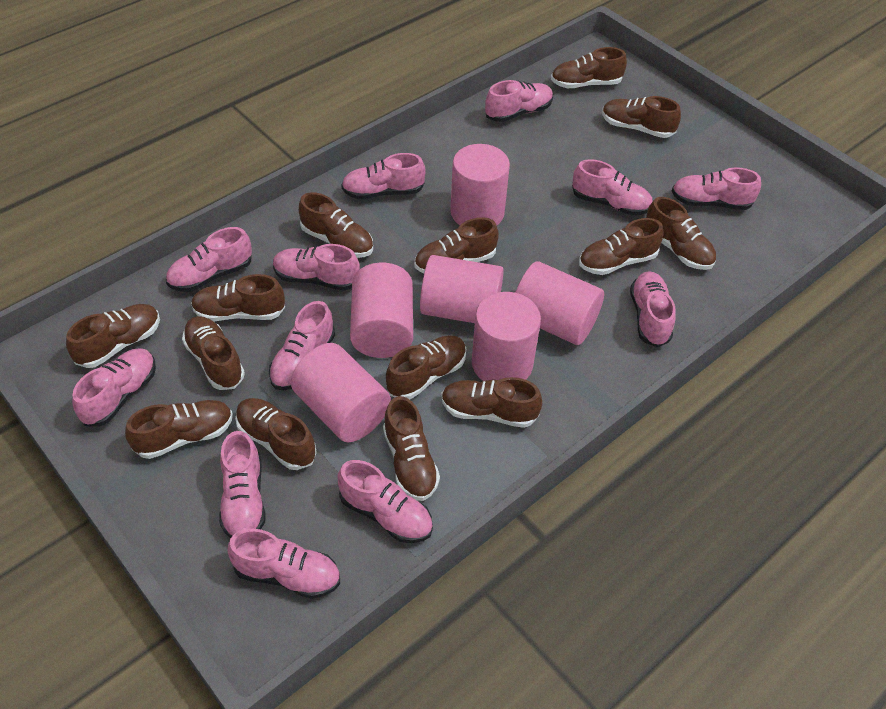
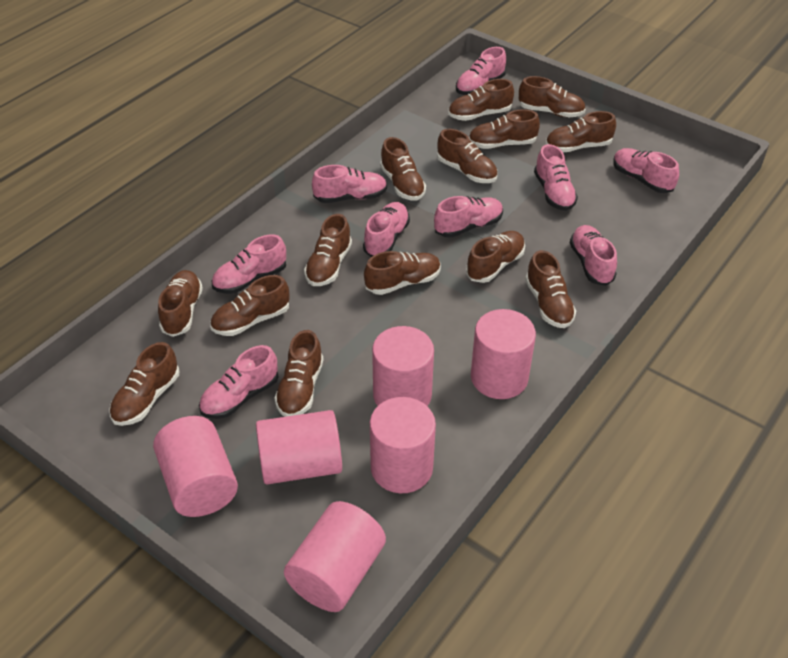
pink shoe: 12 -> 9

